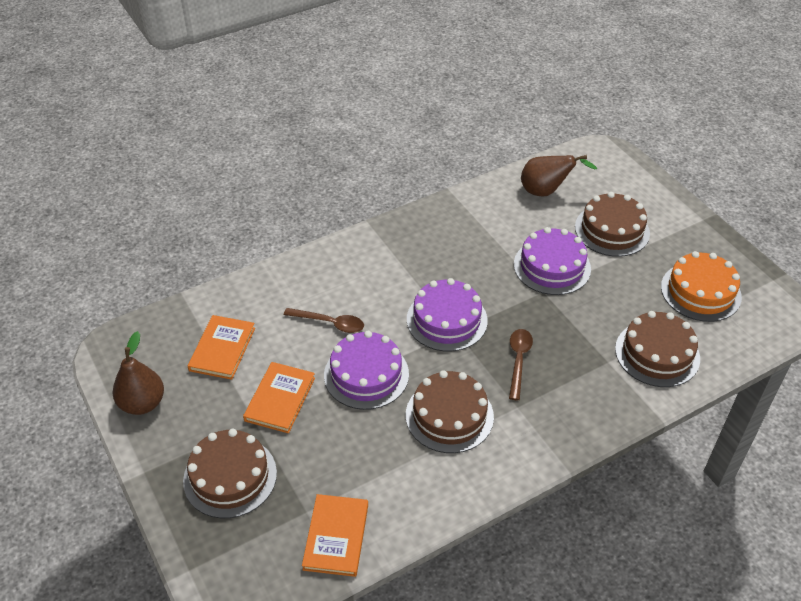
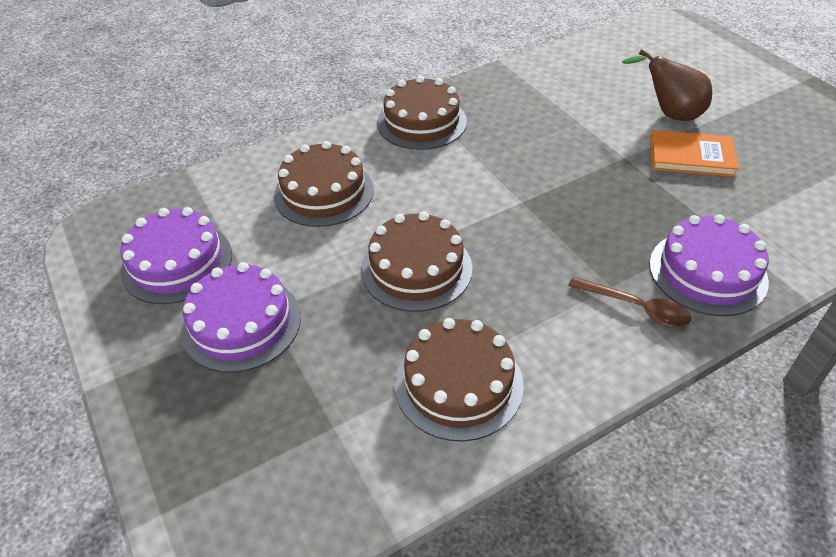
brown pear: 2 -> 1
brown spoon: 2 -> 1
orange book: 3 -> 1
orange cake: 1 -> 0

